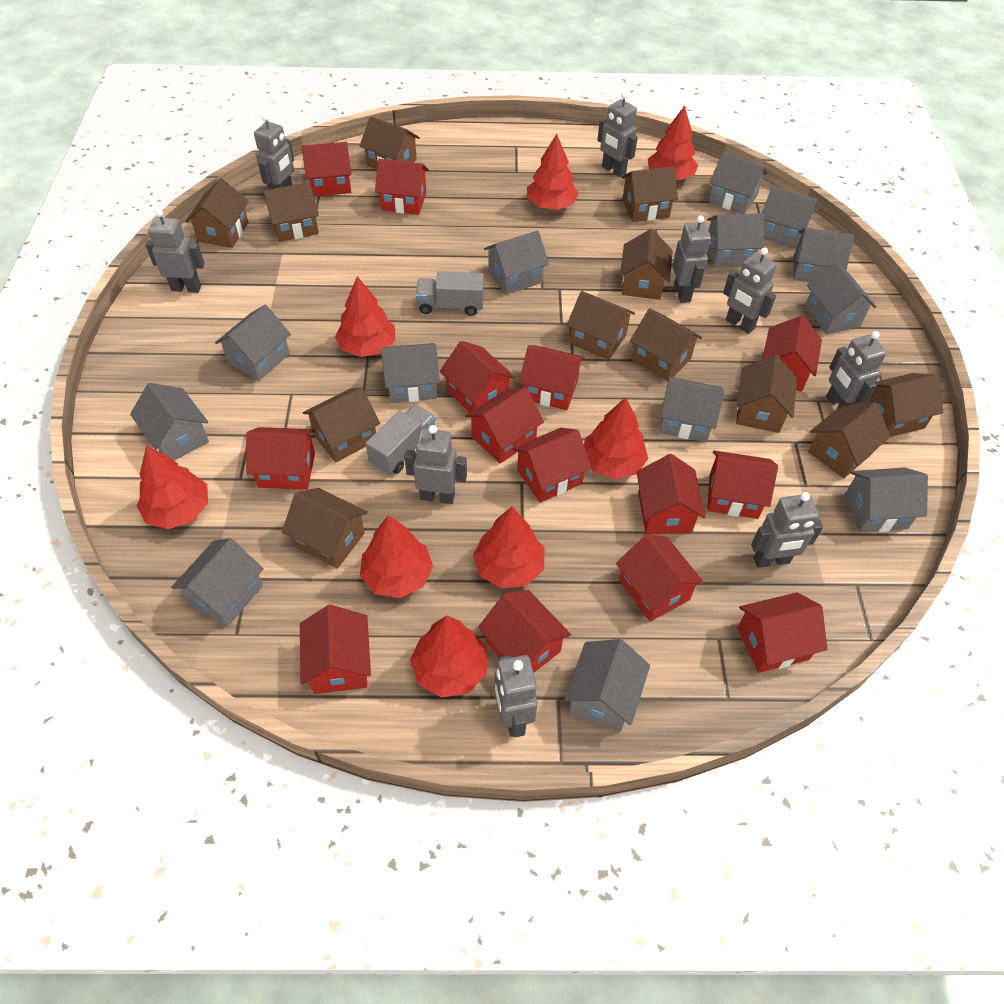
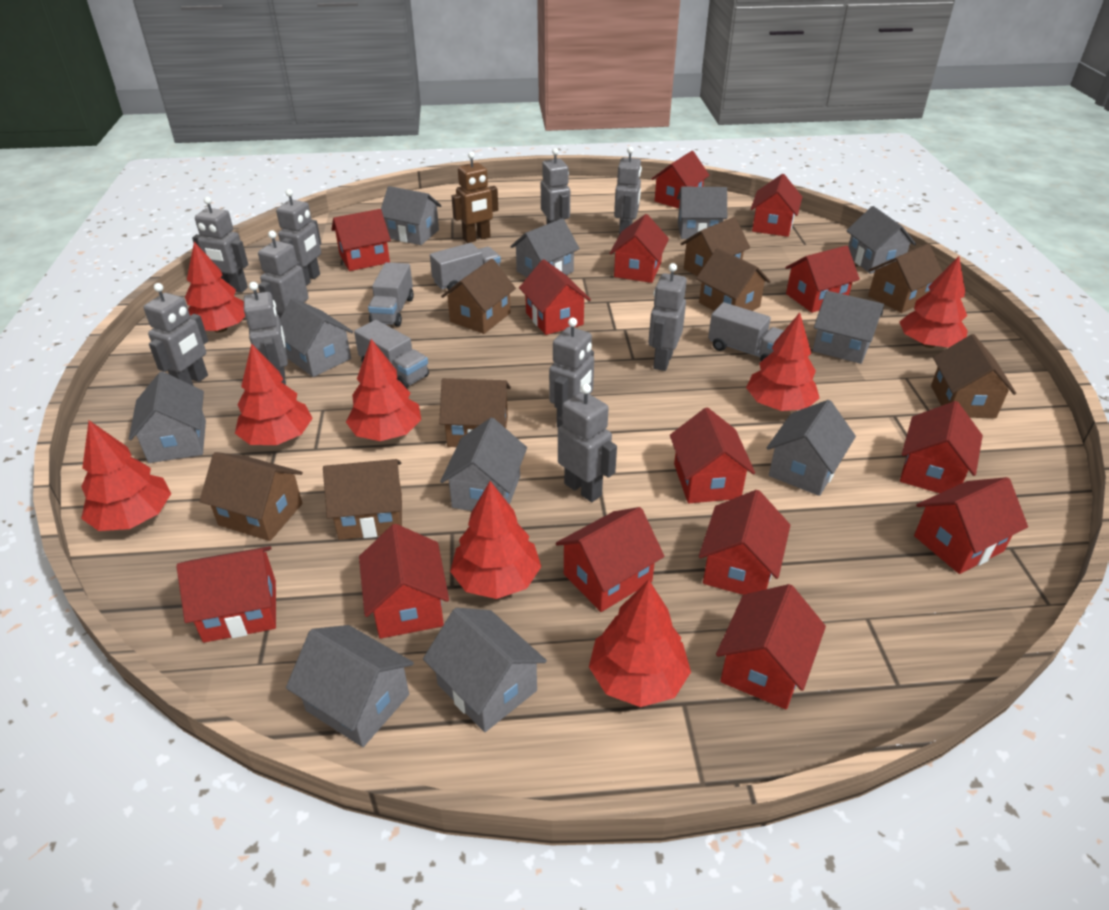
brown house: 12 -> 8
brown robot: 0 -> 1
grey house: 13 -> 11
grey robot: 9 -> 10
grey truck: 2 -> 4

